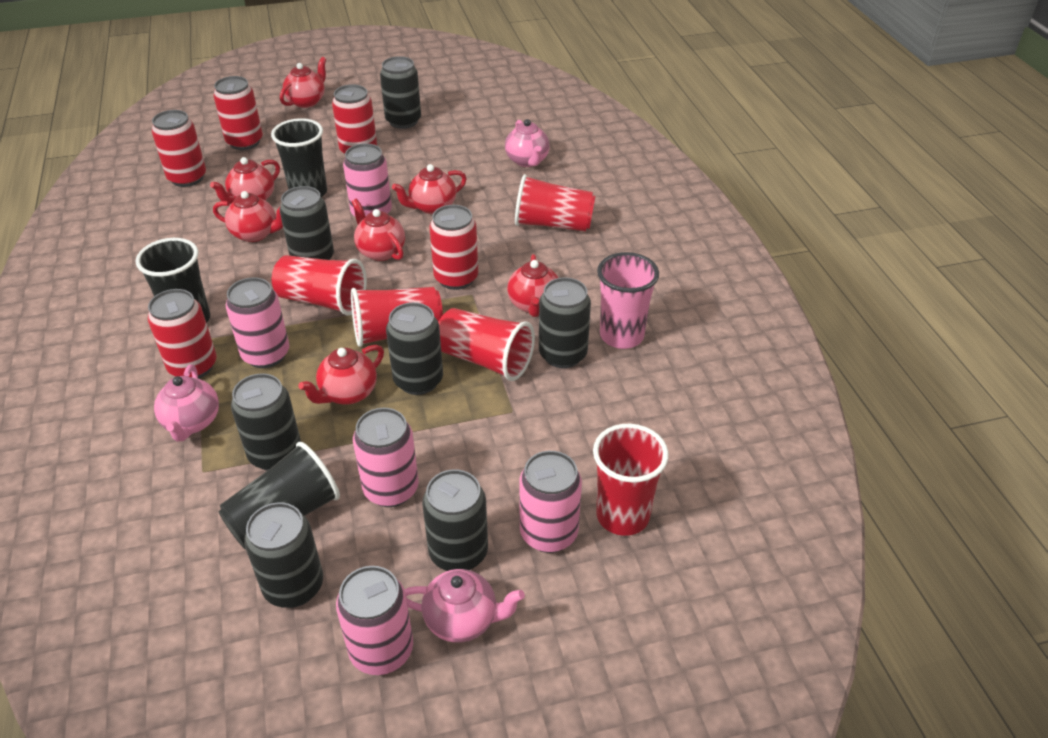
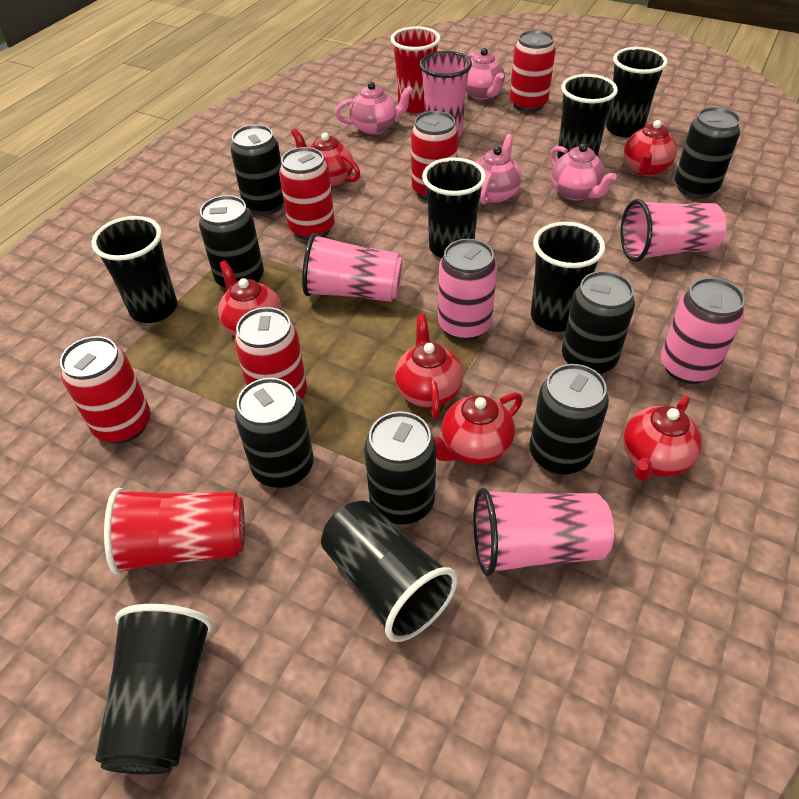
black cup: 3 -> 7
pink can: 5 -> 2
pink cup: 1 -> 4
pink teapot: 3 -> 4
red cup: 5 -> 2
red teapot: 7 -> 6

